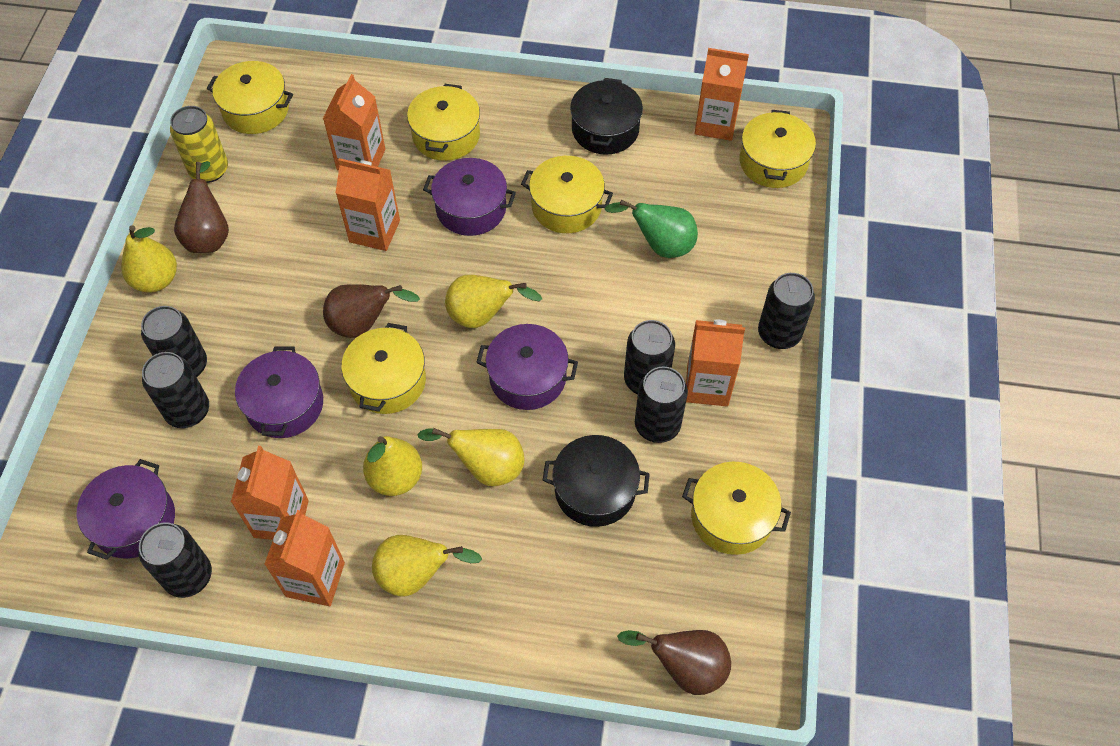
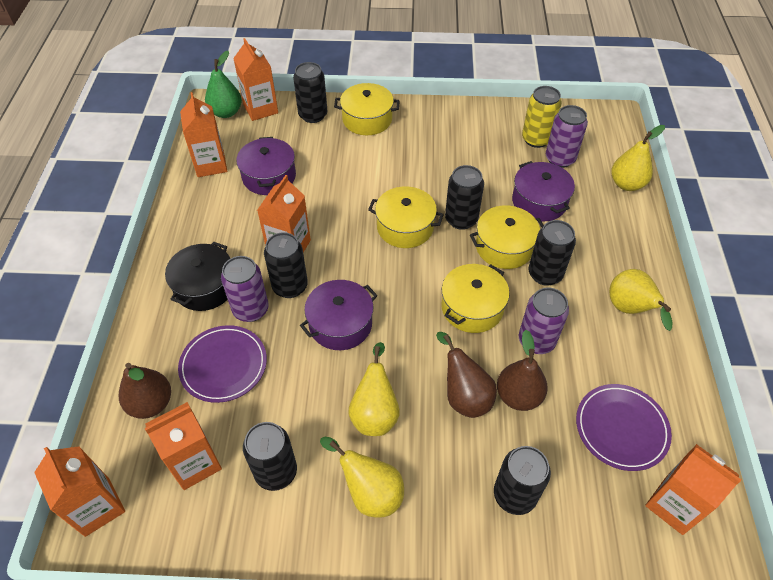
black pot: 2 -> 1
purple can: 0 -> 3
purple plate: 0 -> 2
purple pot: 4 -> 3
yellow pear: 5 -> 4
yellow pot: 6 -> 4

